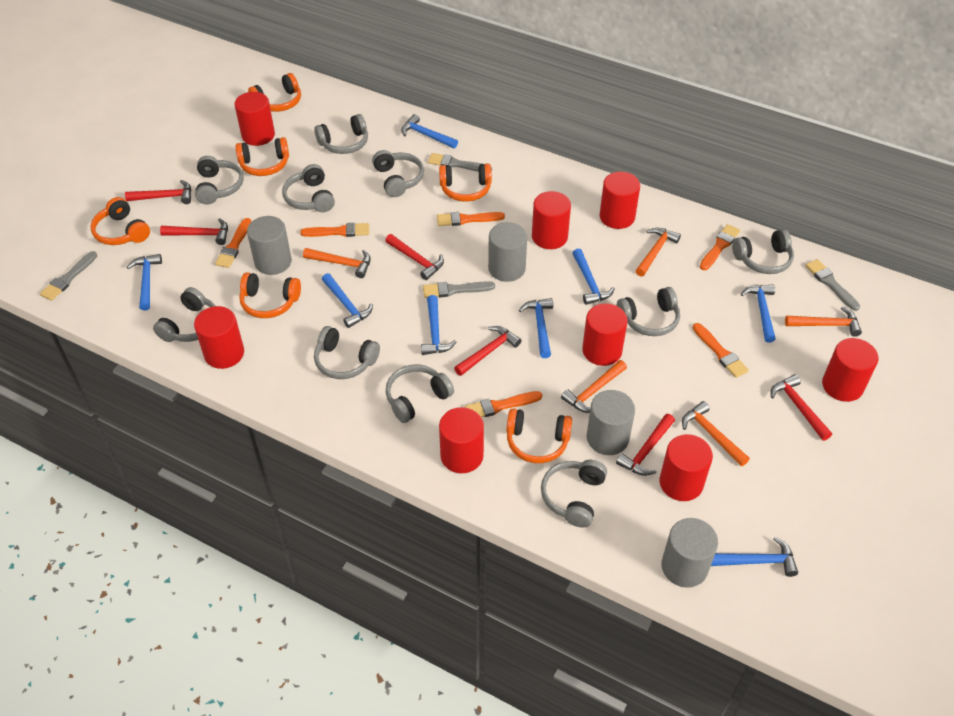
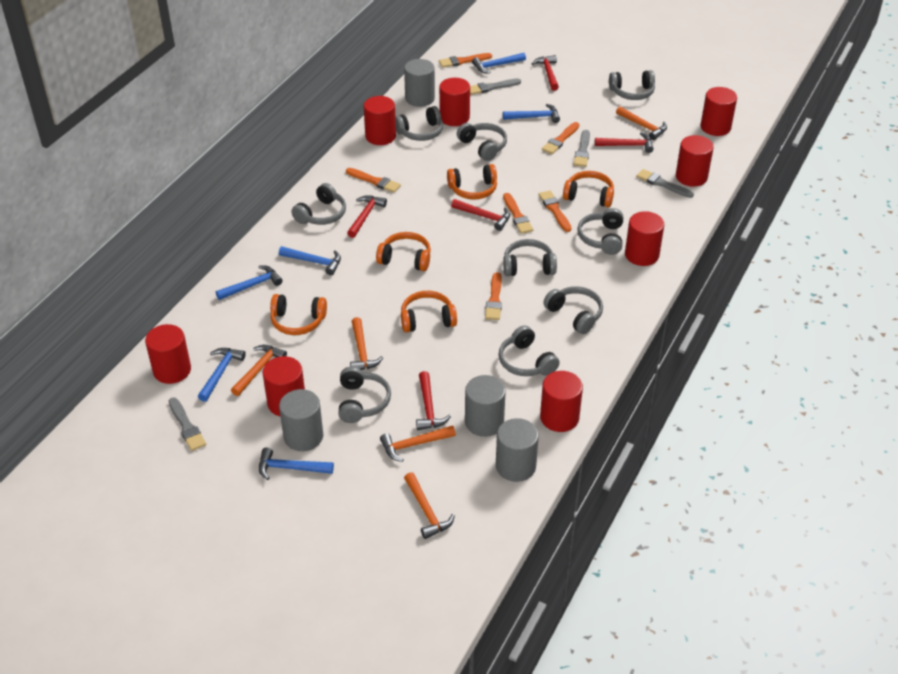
blue hammer: 8 -> 6
grey headphones: 10 -> 9
orange headphones: 6 -> 5
red hammer: 6 -> 5

